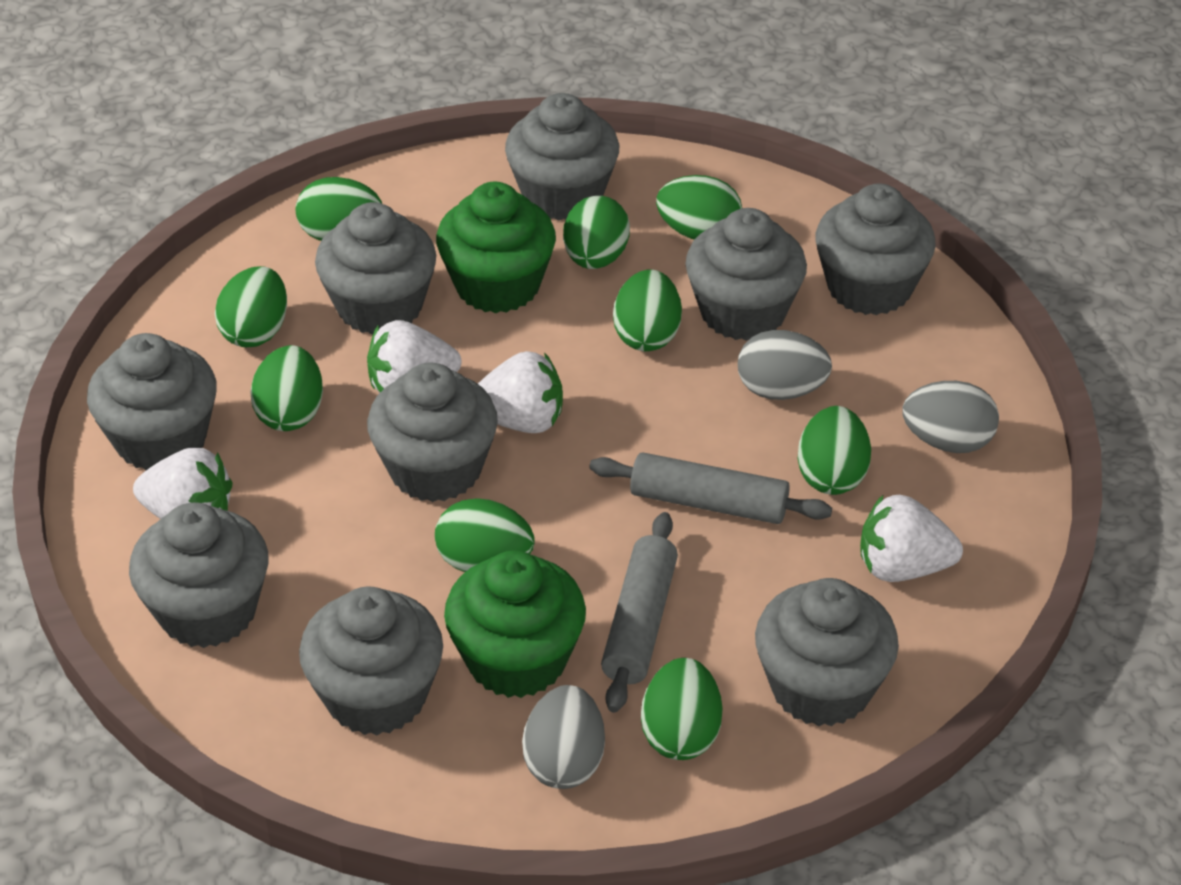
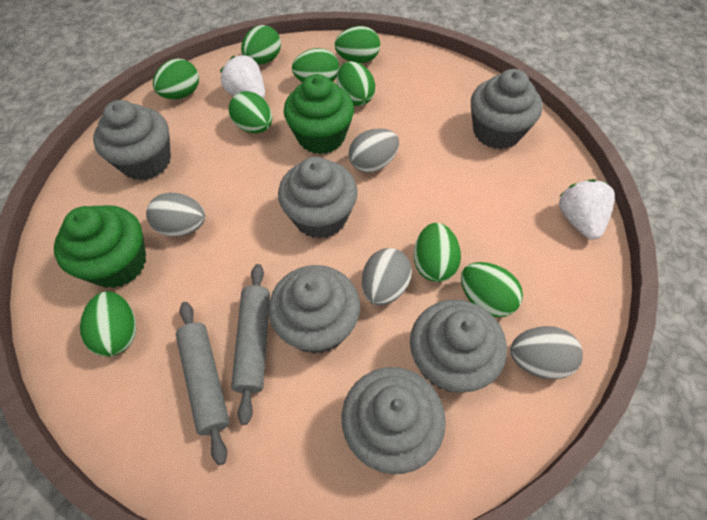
grey cupcake: 9 -> 6
grey egg: 3 -> 4
white strawberry: 4 -> 2

